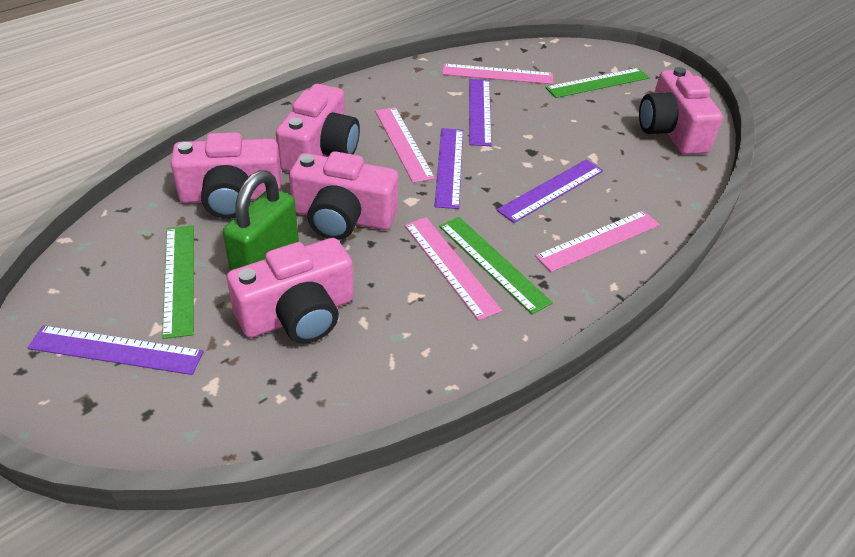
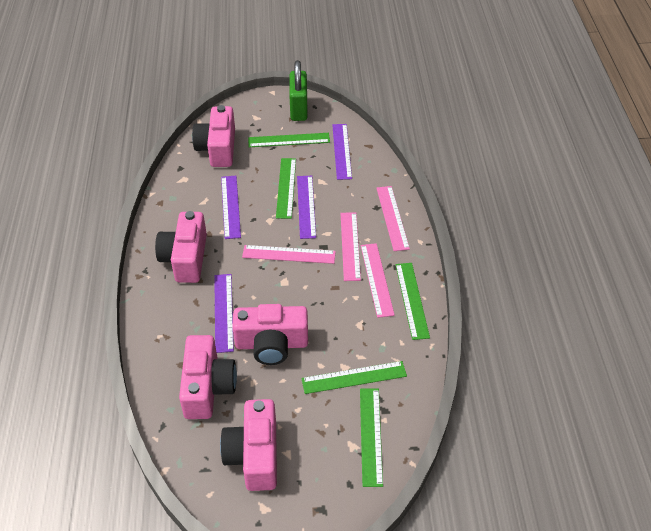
green ruler: 3 -> 5

